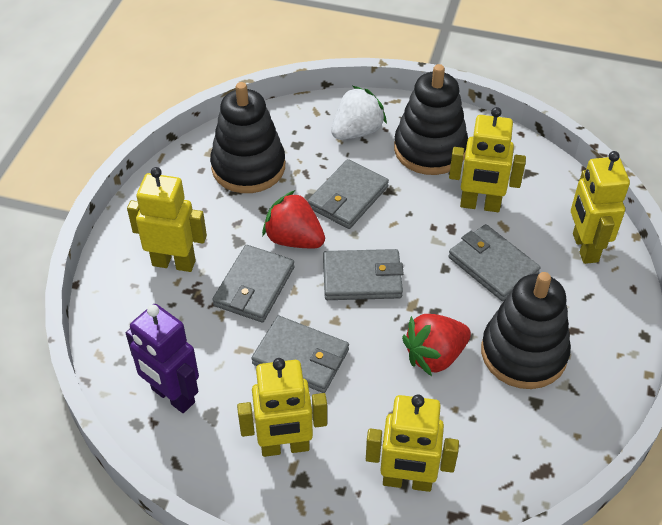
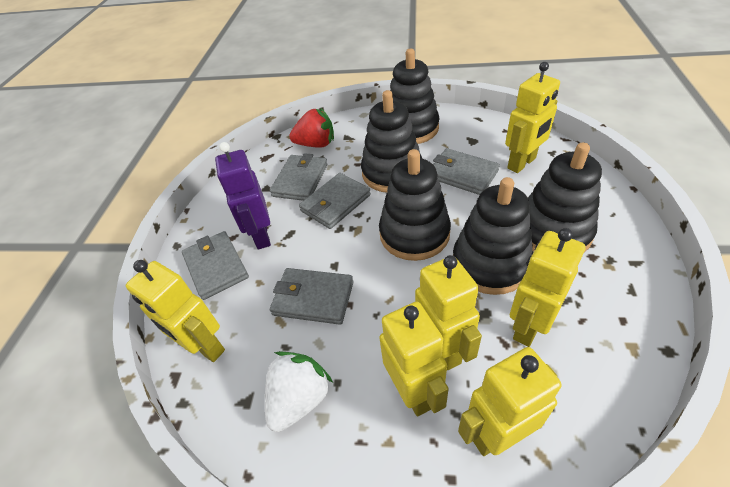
black stacking toy: 3 -> 5
red strawberry: 2 -> 1
yellow robot: 5 -> 6

